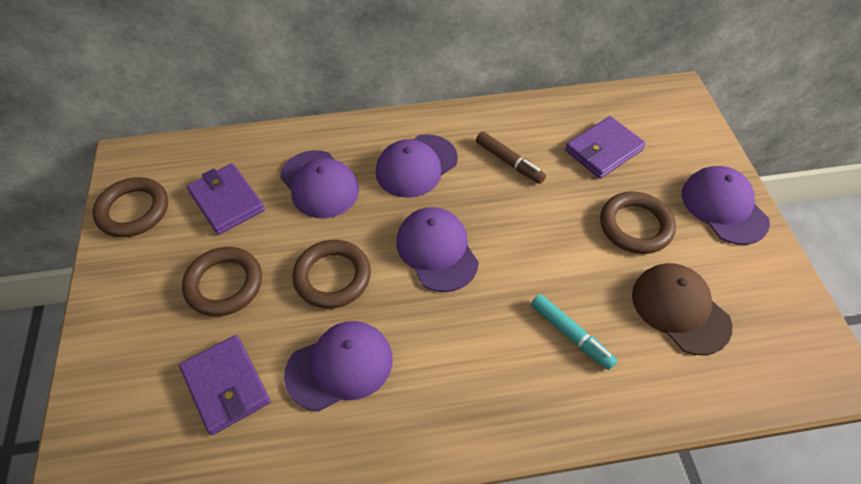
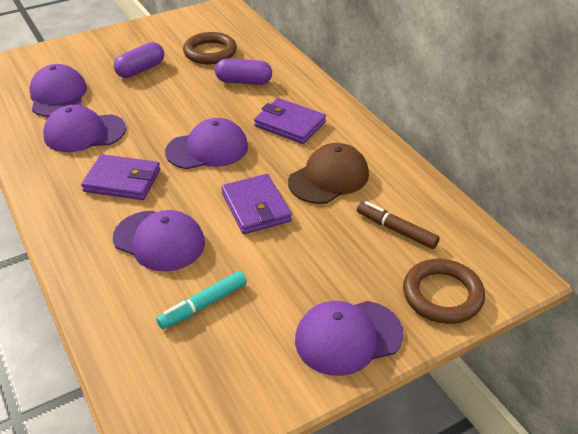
brown ring: 4 -> 2
purple capsule: 0 -> 2

